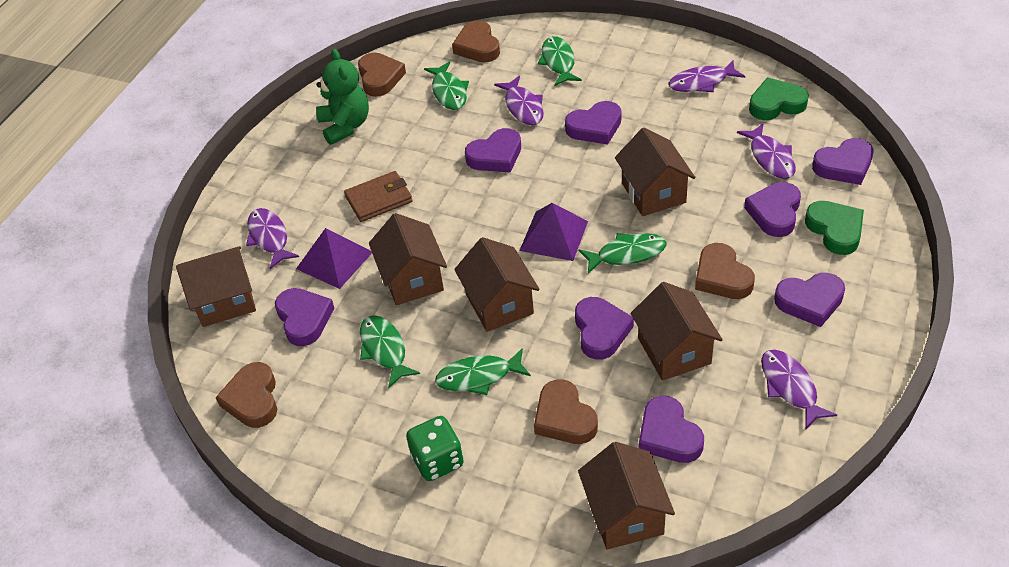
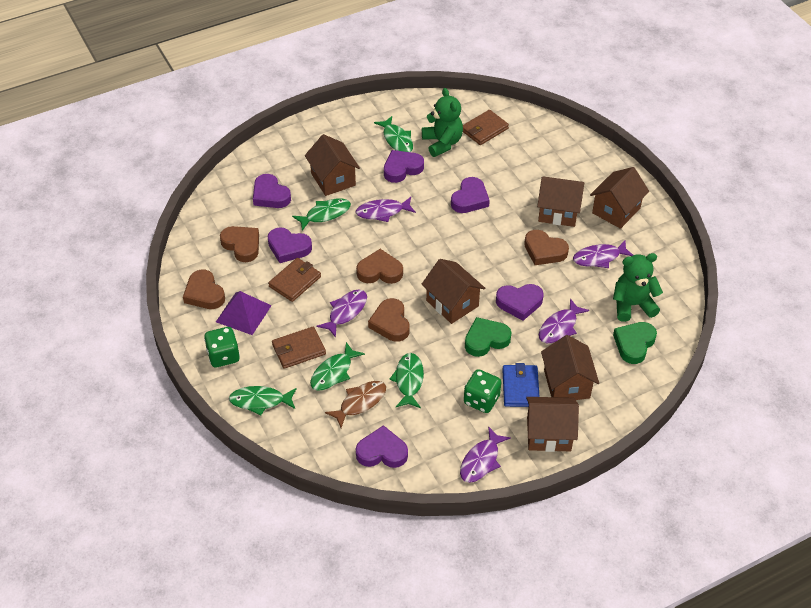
blue wallet: 0 -> 1
brown fish: 0 -> 1
brown wallet: 1 -> 3
green dice: 1 -> 2
green teddy bear: 1 -> 2
purple heart: 8 -> 6
purple pyramid: 2 -> 1

